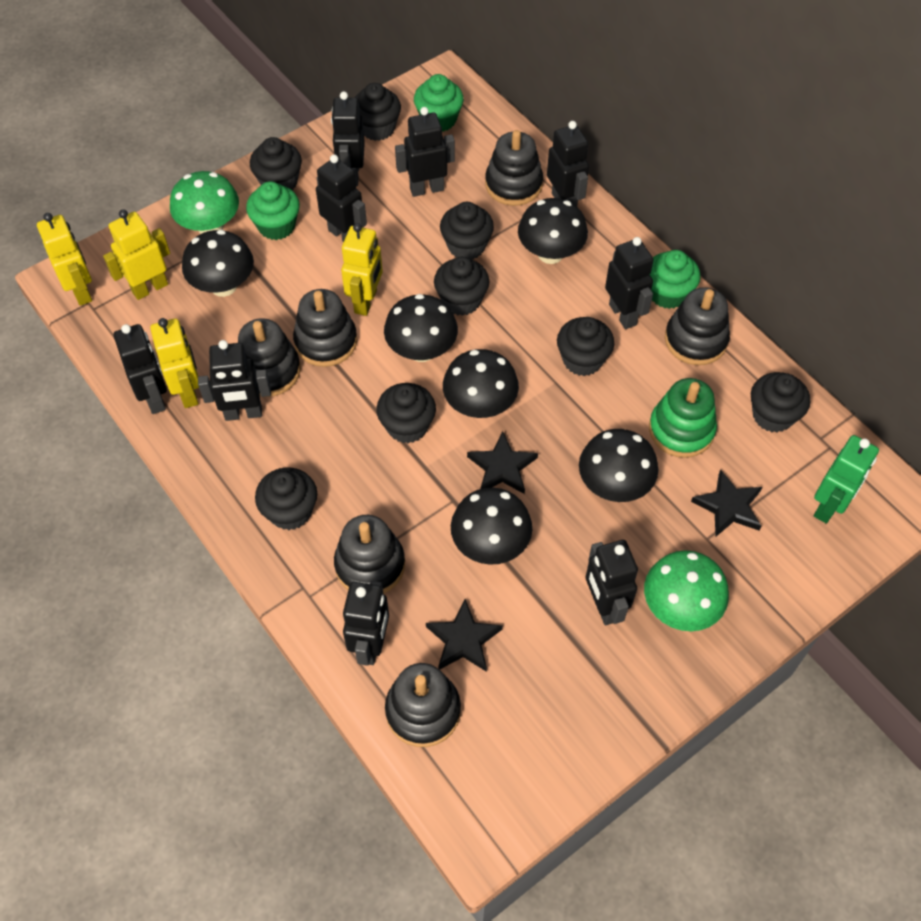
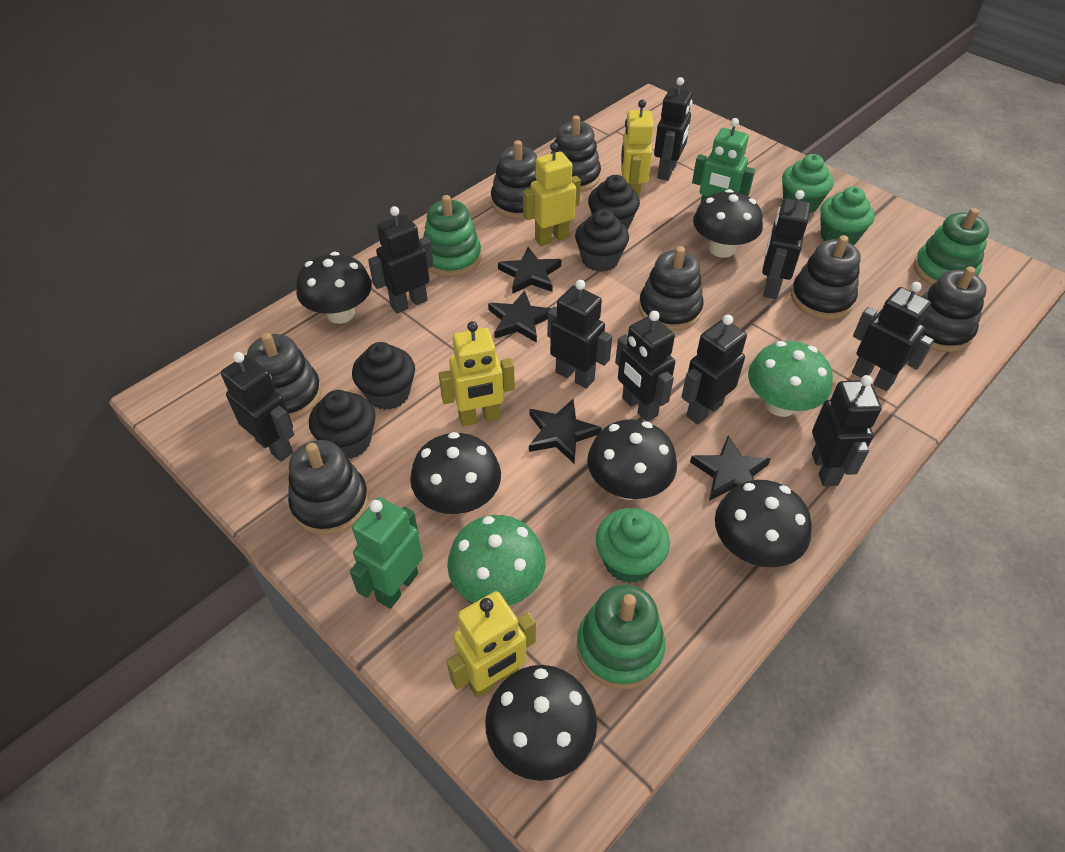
black cupcake: 8 -> 4
black stacking toy: 6 -> 7
black star: 3 -> 4
green robot: 1 -> 2
green stacking toy: 1 -> 3

